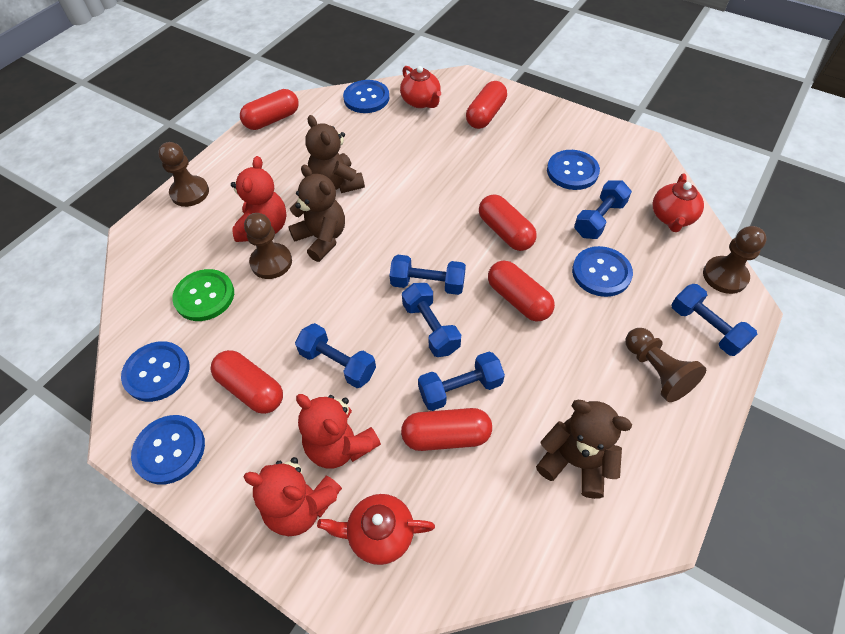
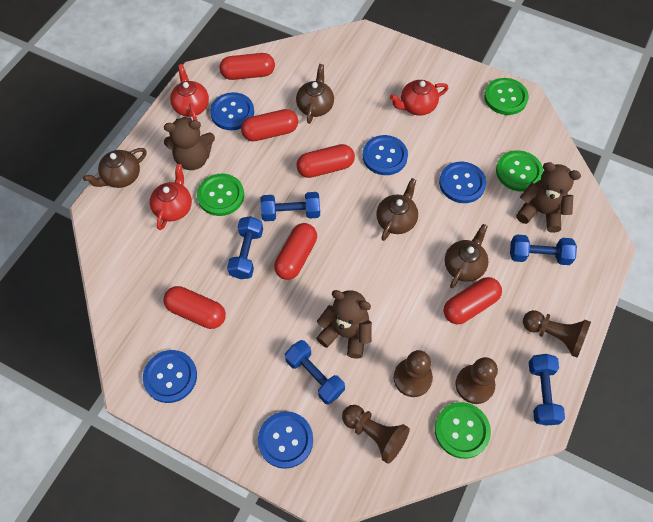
blue dumbbell: 6 -> 5
brown teapot: 0 -> 4
green button: 1 -> 4
red teddy bear: 3 -> 0

